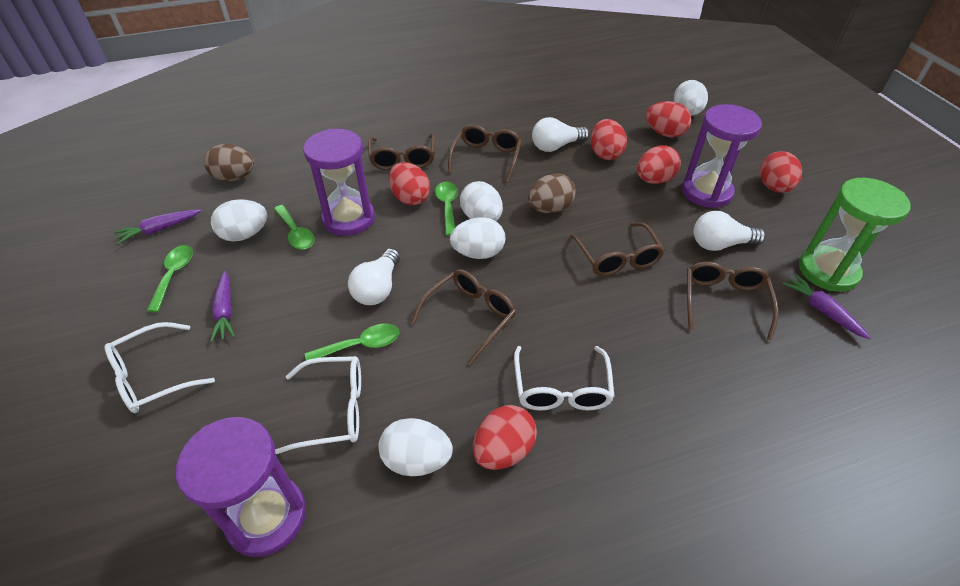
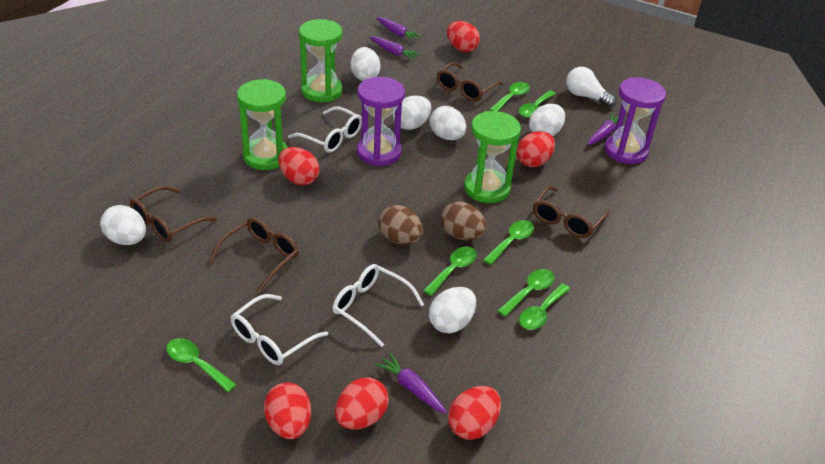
brown glasses: 5 -> 4
green hourglass: 1 -> 3
green spoon: 4 -> 7
purple carrot: 3 -> 4
purple hourglass: 3 -> 2
white egg: 5 -> 6
white light bulb: 3 -> 1

